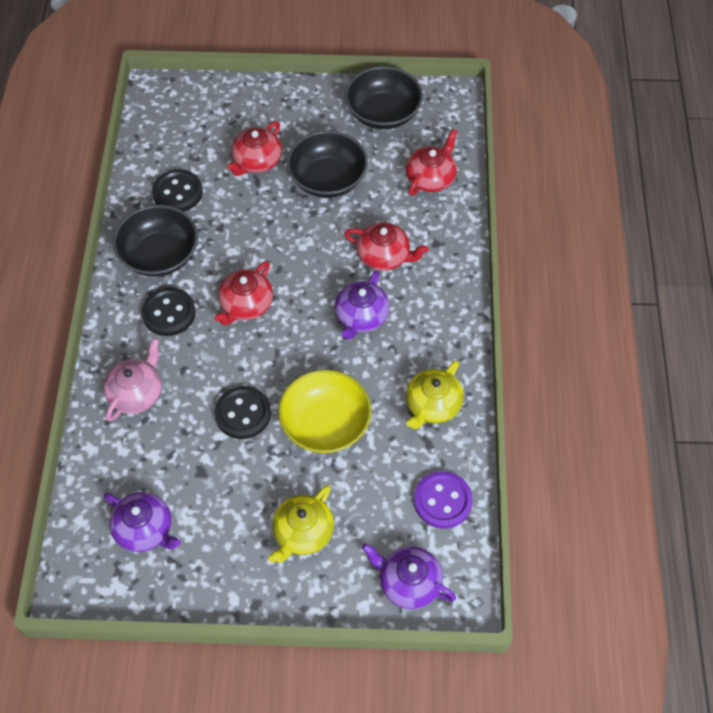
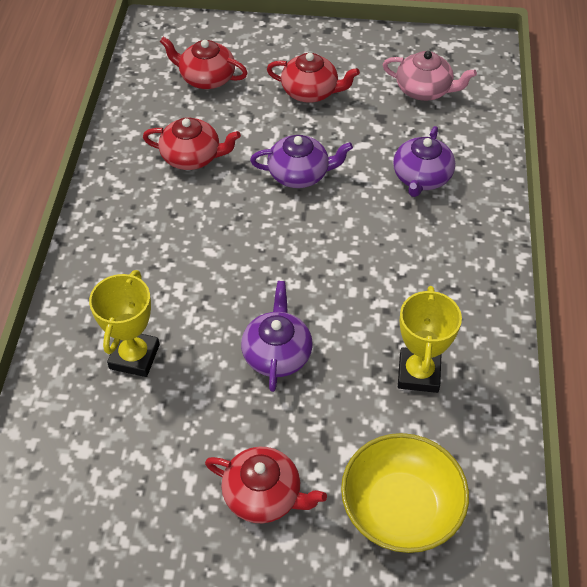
black bowl: 3 -> 0
black button: 3 -> 0
purple button: 1 -> 0
yellow teapot: 2 -> 0
yellow trophy: 0 -> 2

